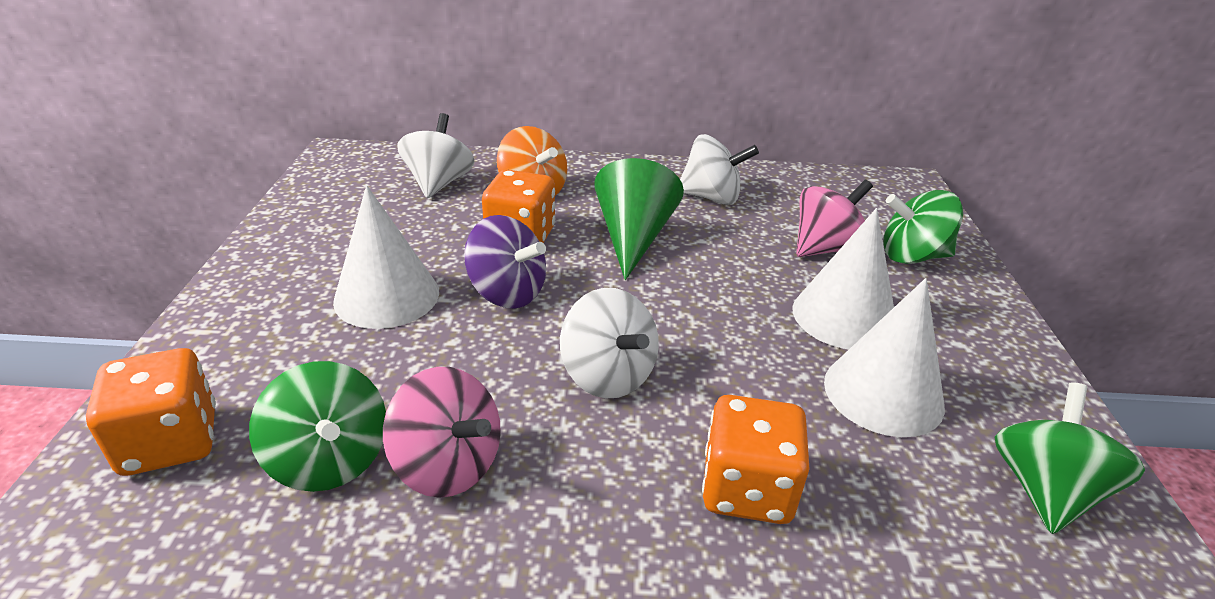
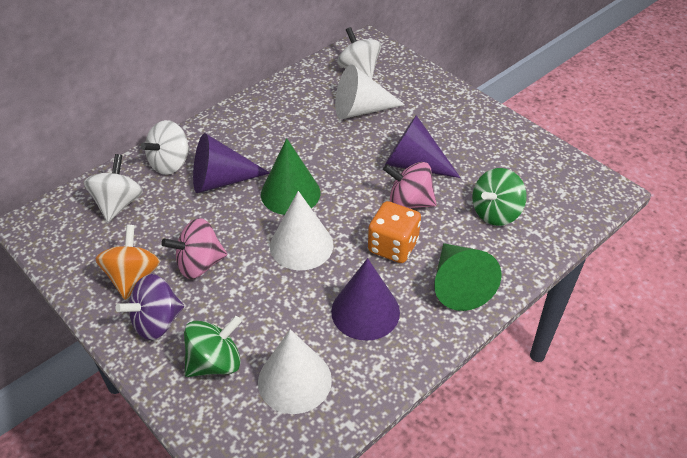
green cone: 1 -> 2
green spinning top: 3 -> 2
orange dice: 3 -> 1
purple cone: 0 -> 3

